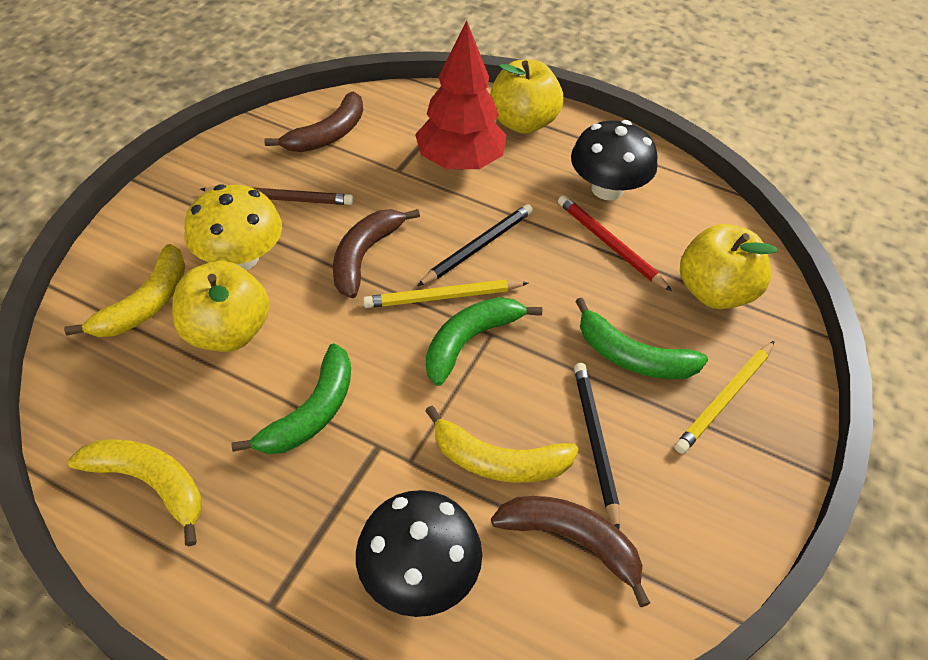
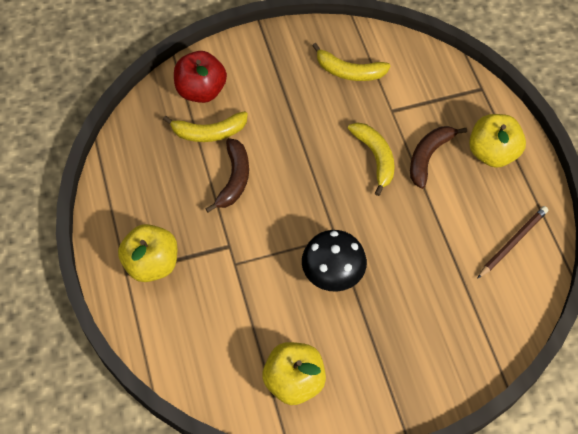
black mushroom: 2 -> 1
black pencil: 2 -> 0
brown banana: 3 -> 2
green banana: 3 -> 0
red apple: 0 -> 1
red pencil: 1 -> 0
red tree: 1 -> 0
yellow mushroom: 1 -> 0
yellow pencil: 2 -> 0

